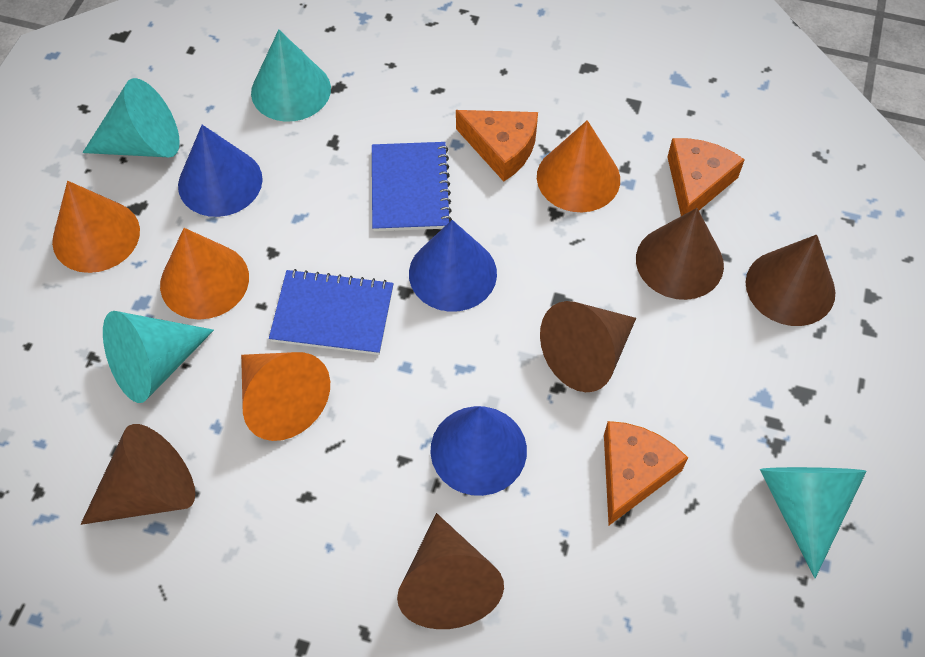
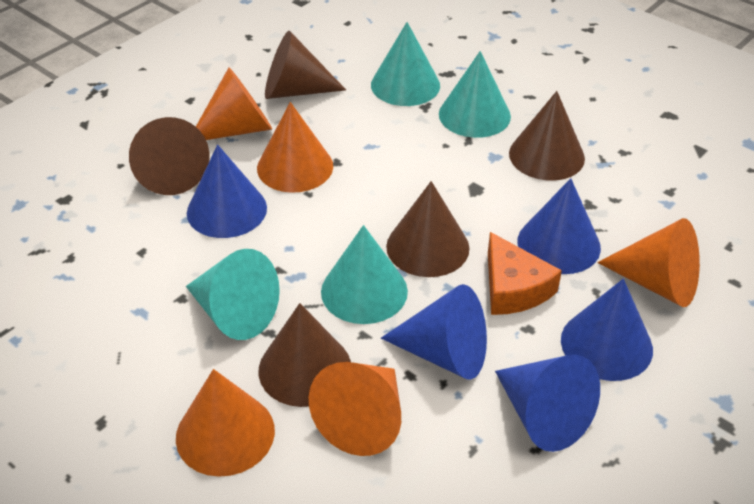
blue cone: 3 -> 5
blue notebook: 2 -> 0
orange cheese: 3 -> 1
orange cone: 4 -> 5

